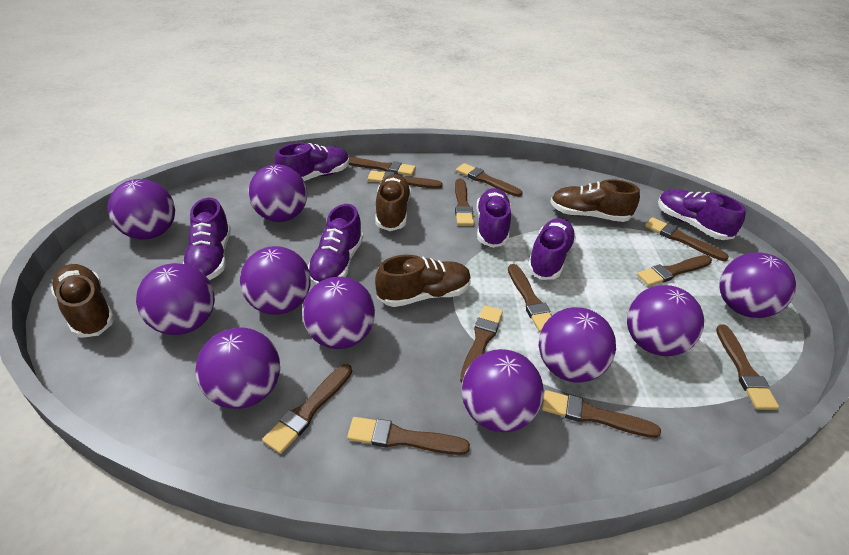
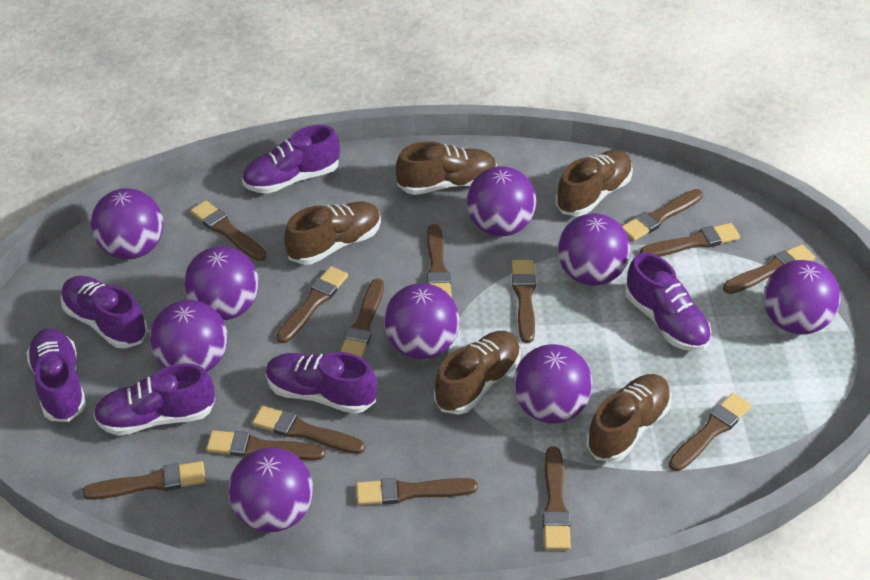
brown brush: 12 -> 14
brown shoe: 4 -> 5
purple ball: 10 -> 9

